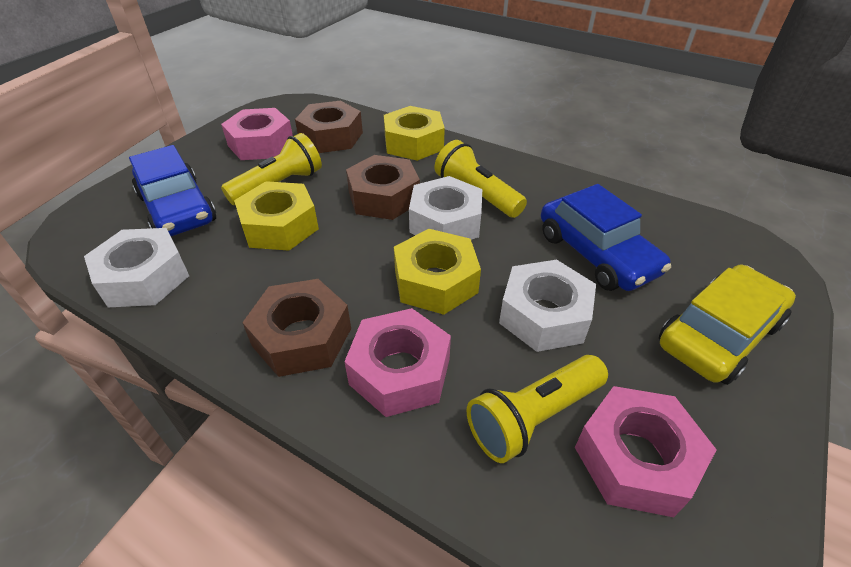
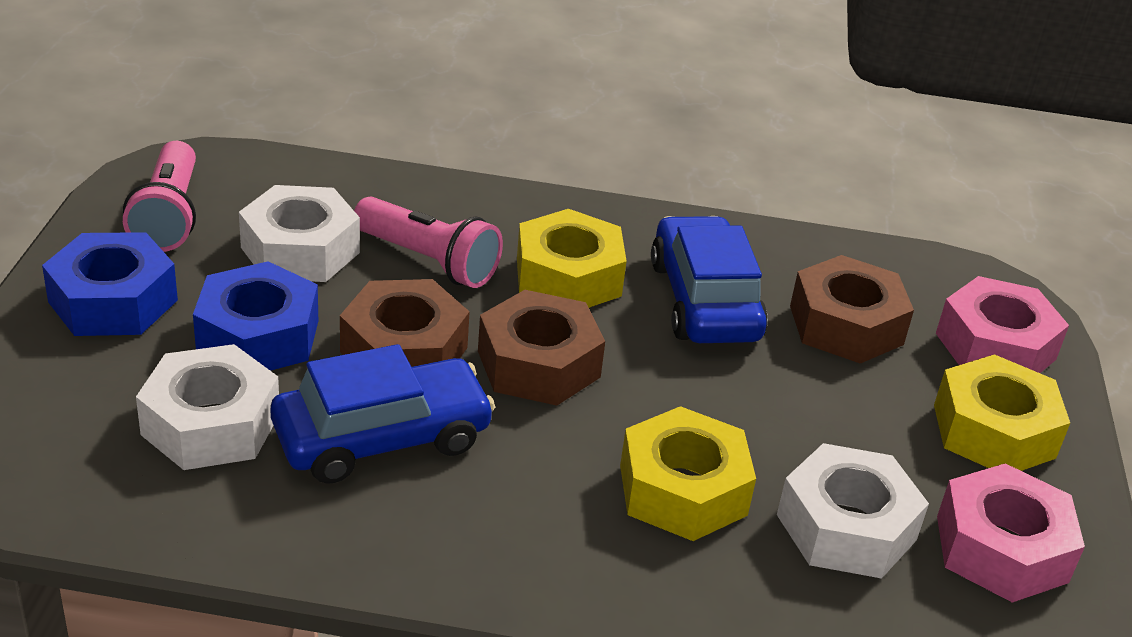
blue nut: 0 -> 2
pink flashlight: 0 -> 2
pink nut: 3 -> 2
yellow car: 1 -> 0
yellow flashlight: 3 -> 0

